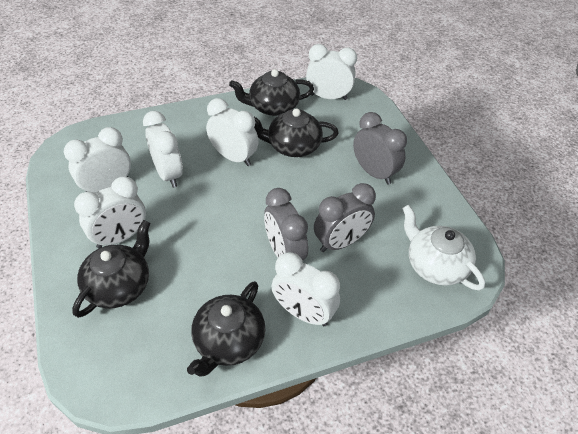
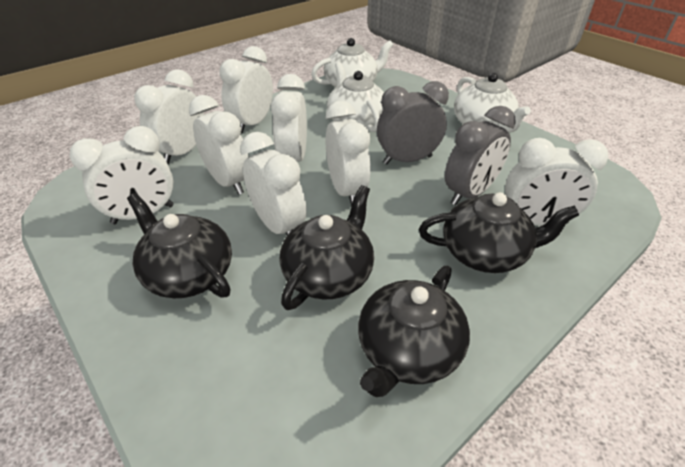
grey clock: 3 -> 2
white clock: 6 -> 8
white teapot: 1 -> 3

